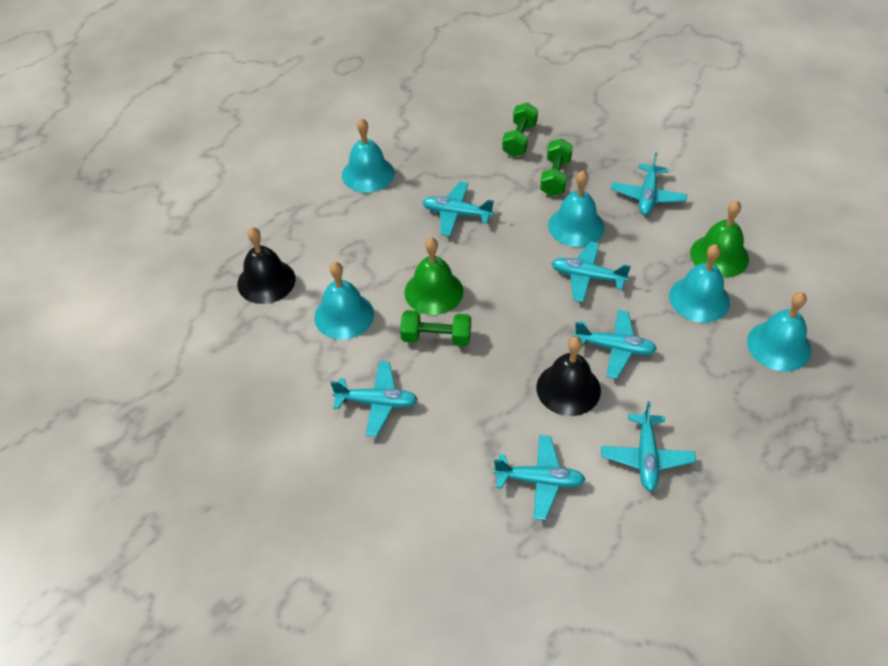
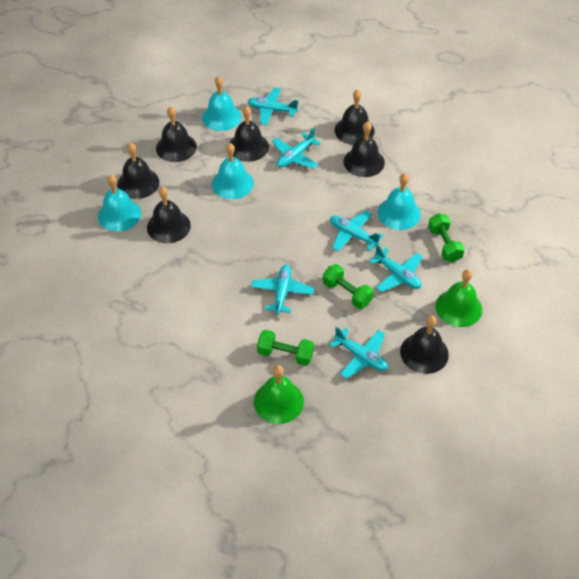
black bell: 2 -> 7
turquoise bell: 5 -> 4
turquoise plane: 7 -> 6

